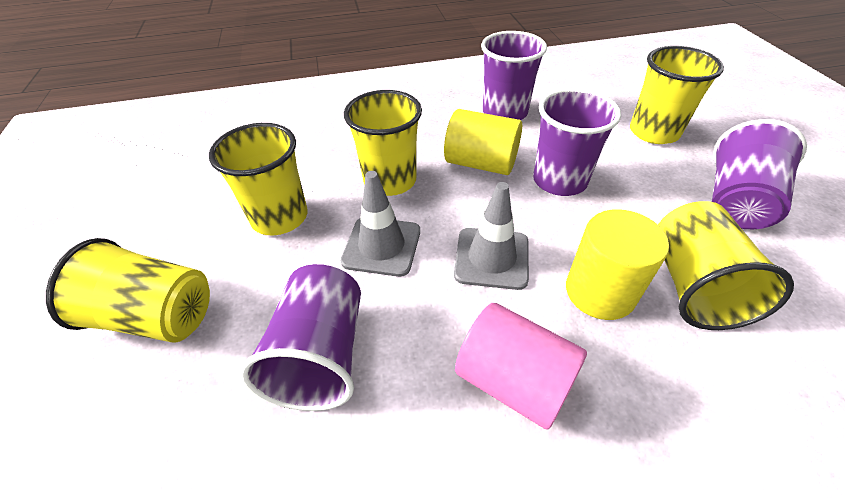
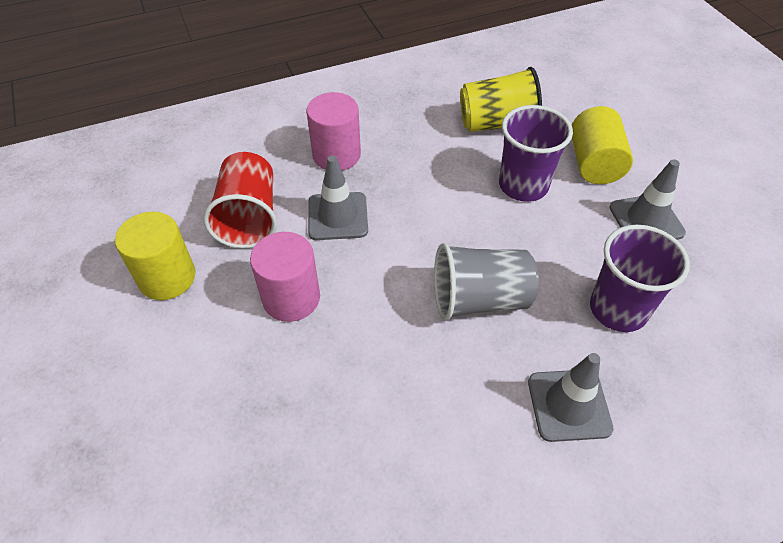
grey cup: 0 -> 1
grey traffic cone: 2 -> 3
pink cylinder: 1 -> 2
purple cup: 4 -> 2
red cup: 0 -> 1
yellow cup: 5 -> 1

